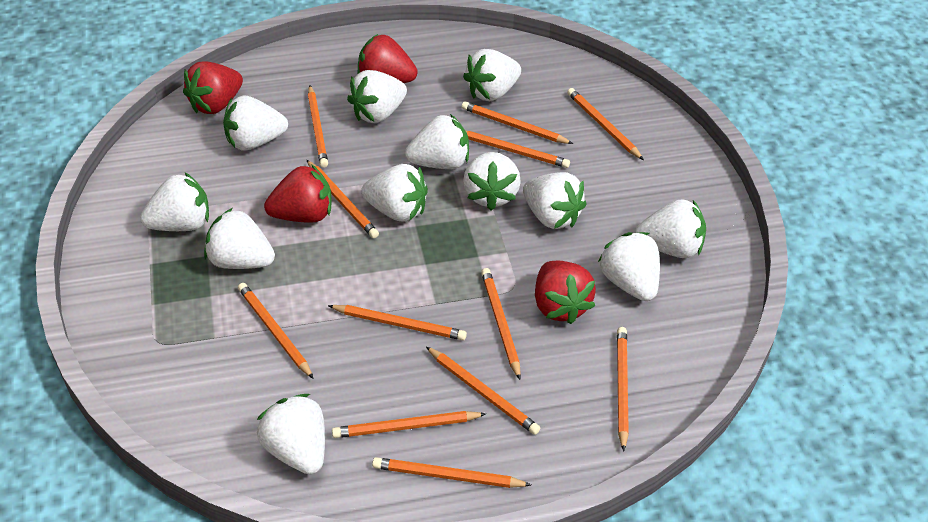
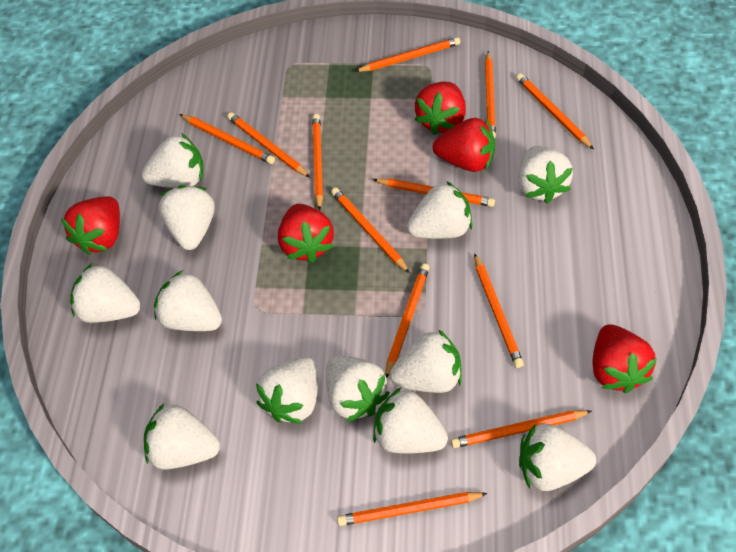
red strawberry: 4 -> 5

